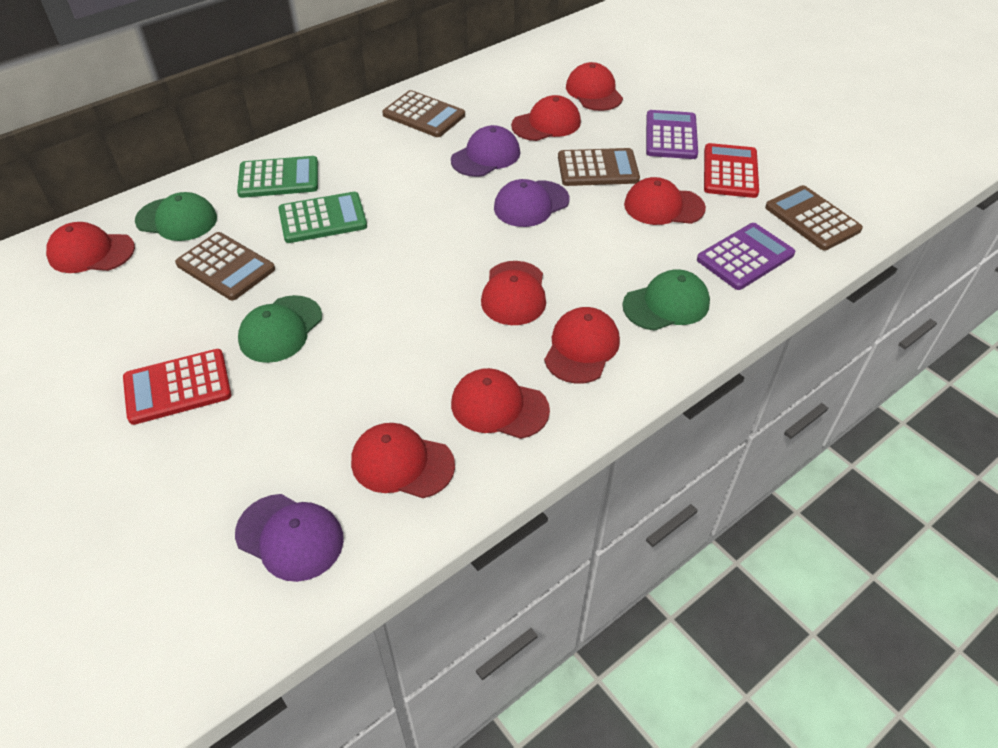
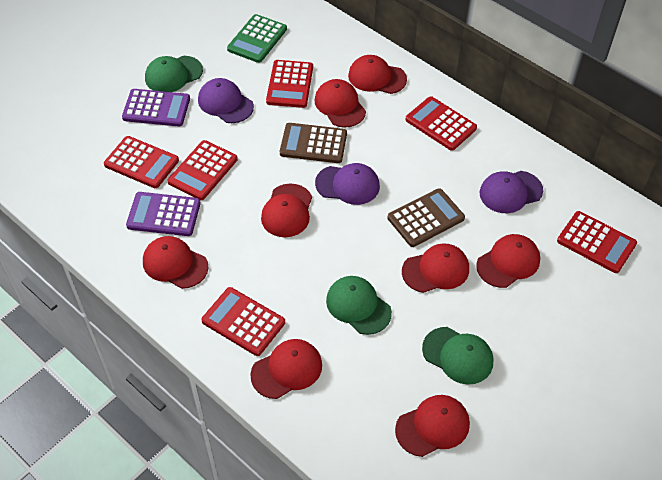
brown calculator: 4 -> 2
green calculator: 2 -> 1
red calculator: 2 -> 6

